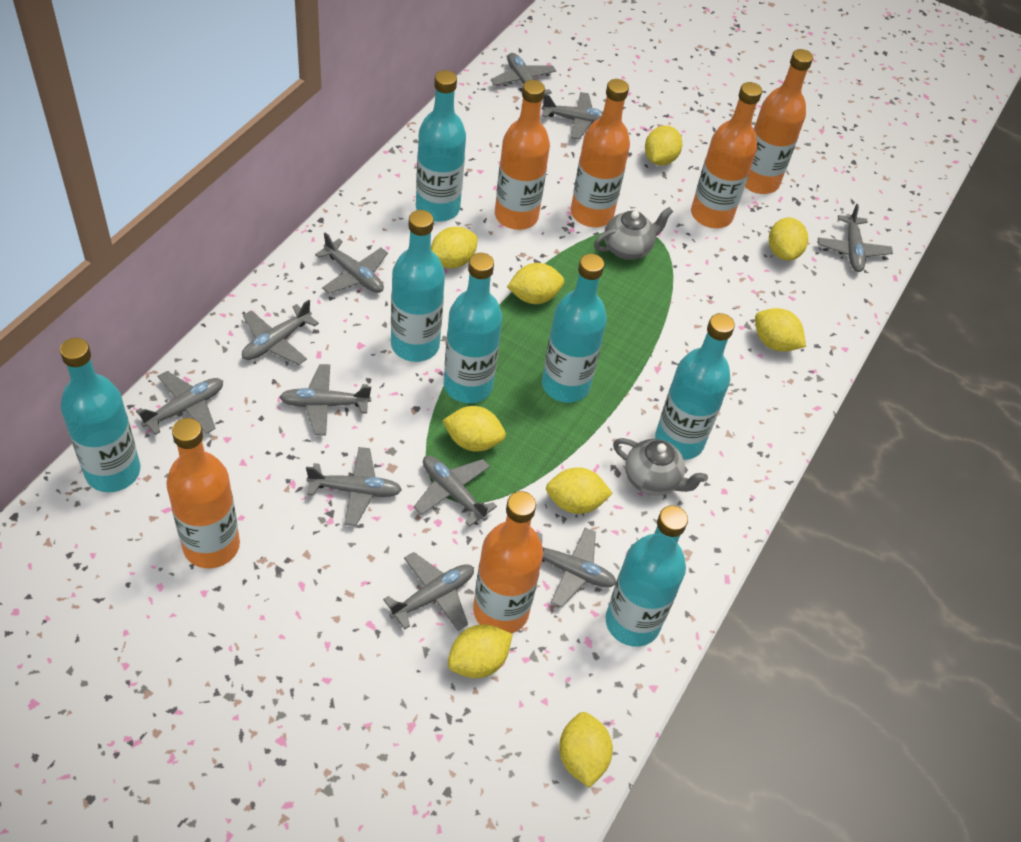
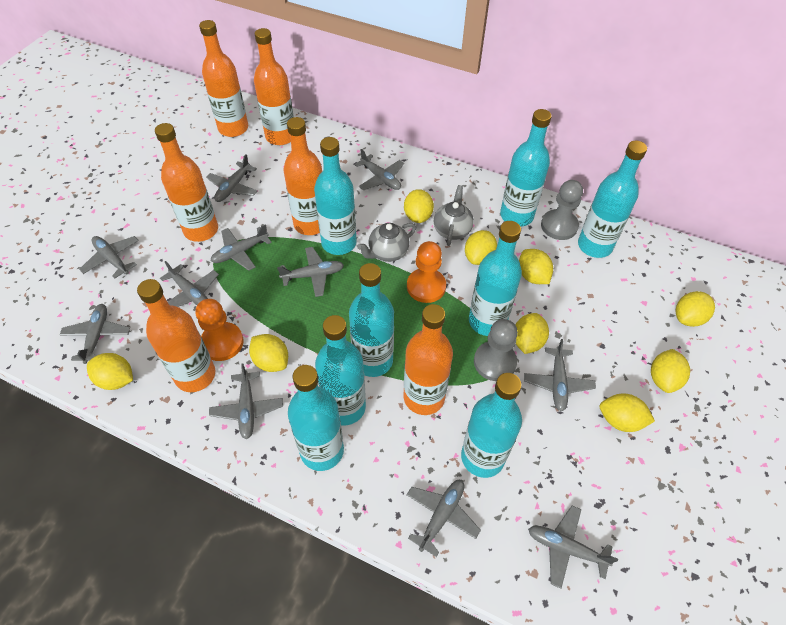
grey pawn: 0 -> 2
orange pawn: 0 -> 2
turquoise bottle: 7 -> 8

